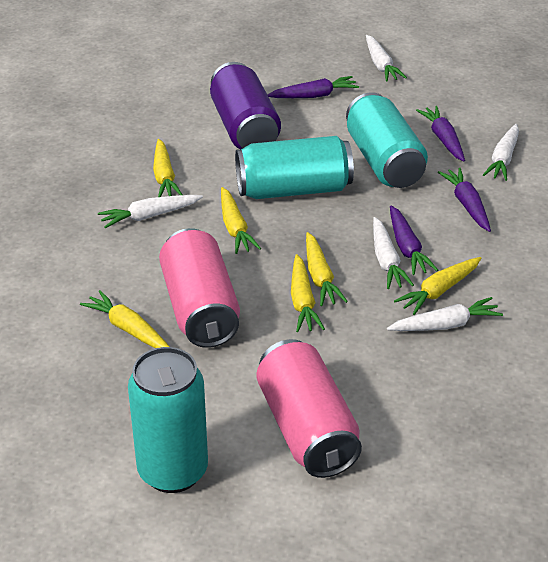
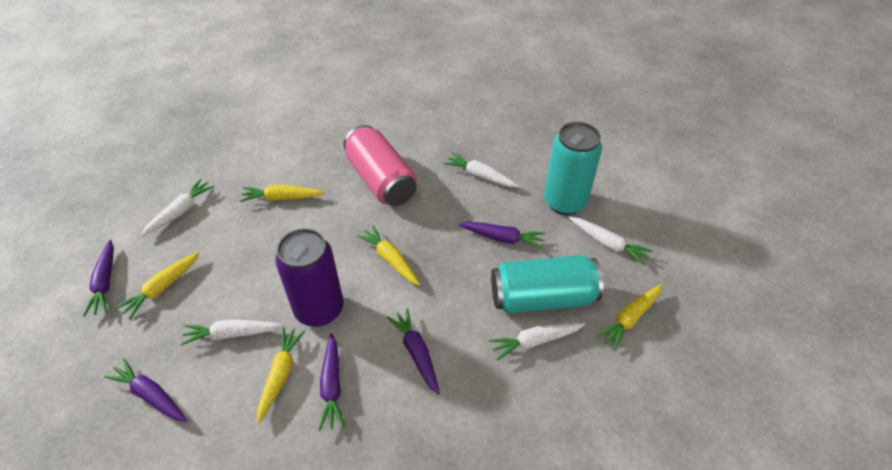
pink can: 2 -> 1
purple carrot: 4 -> 5
turquoise can: 3 -> 2
yellow carrot: 6 -> 5

